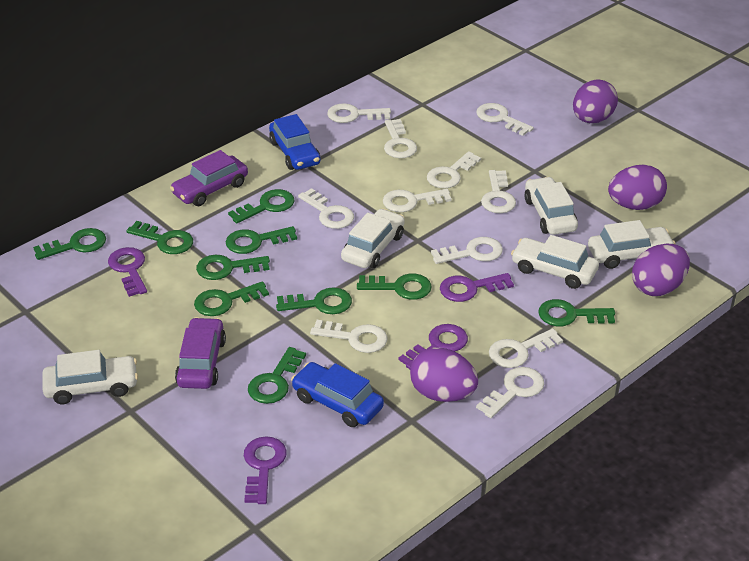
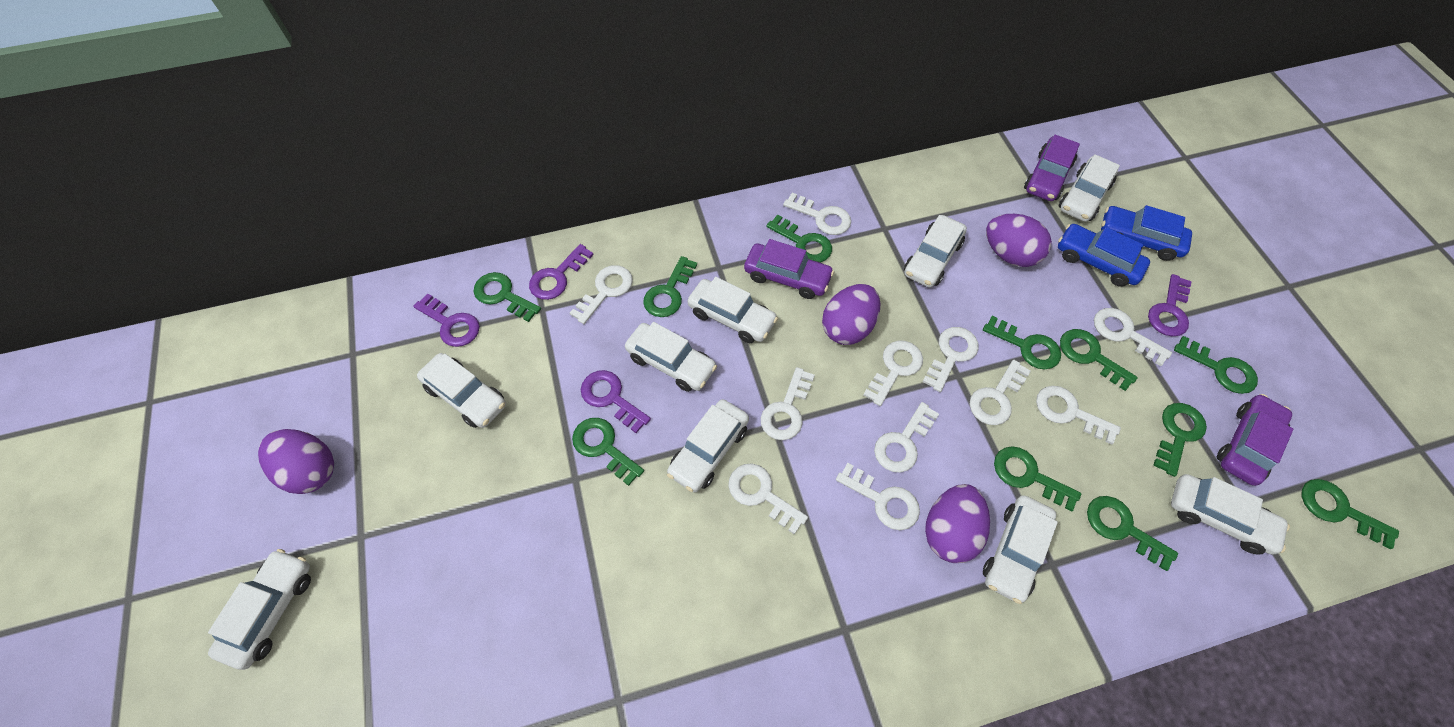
green key: 10 -> 11
purple car: 2 -> 3
white car: 5 -> 9

